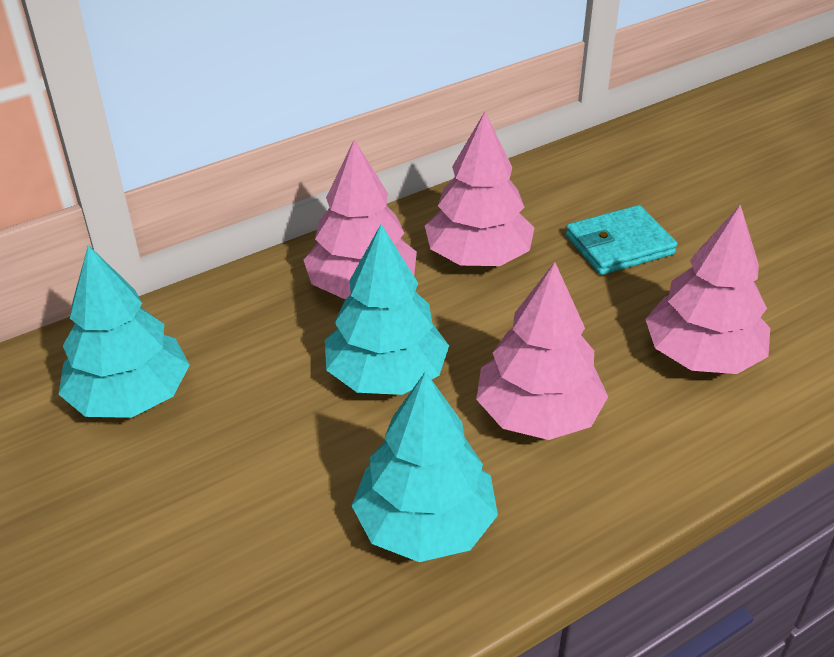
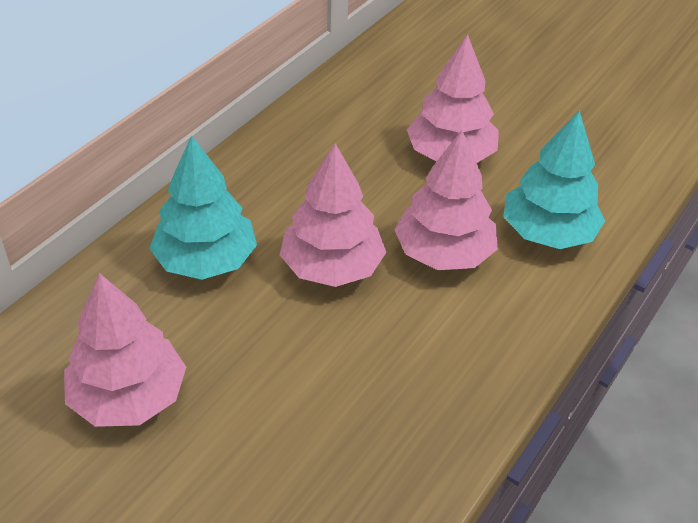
turquoise tree: 3 -> 2
turquoise wallet: 1 -> 0

